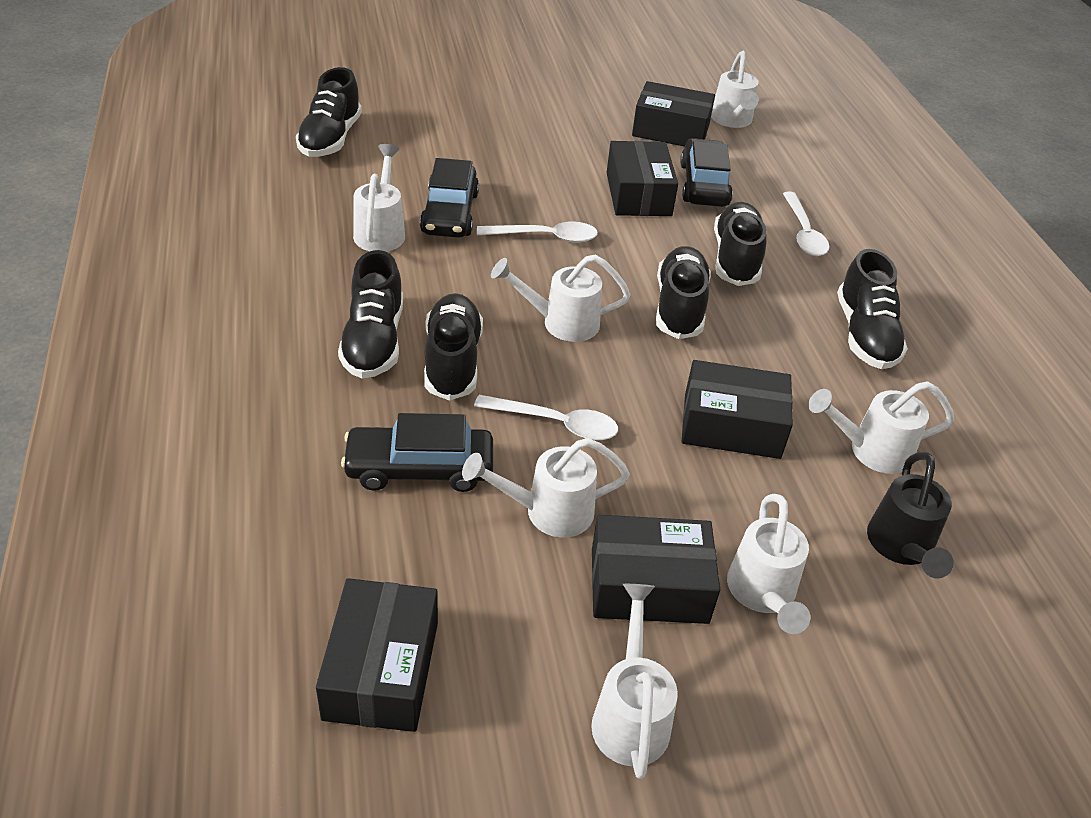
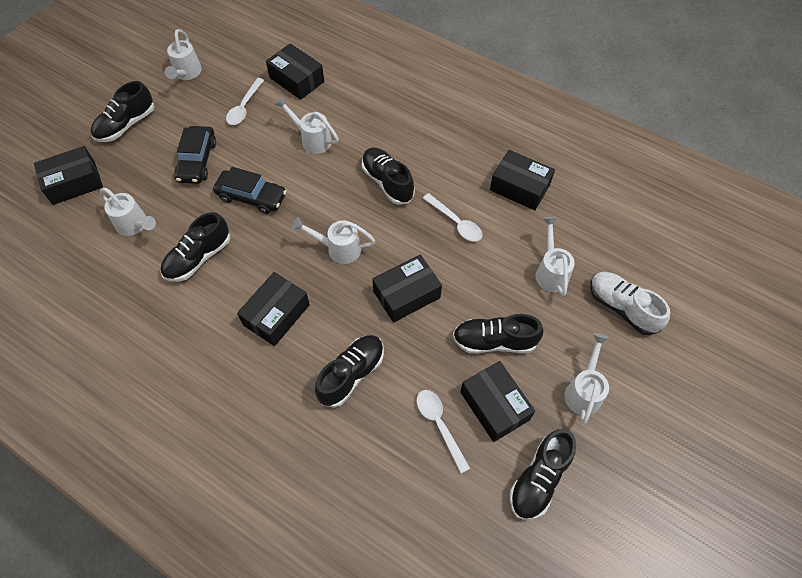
black box: 5 -> 6
black car: 3 -> 2
black watering can: 1 -> 0
white shoe: 0 -> 1
white watering can: 7 -> 6

